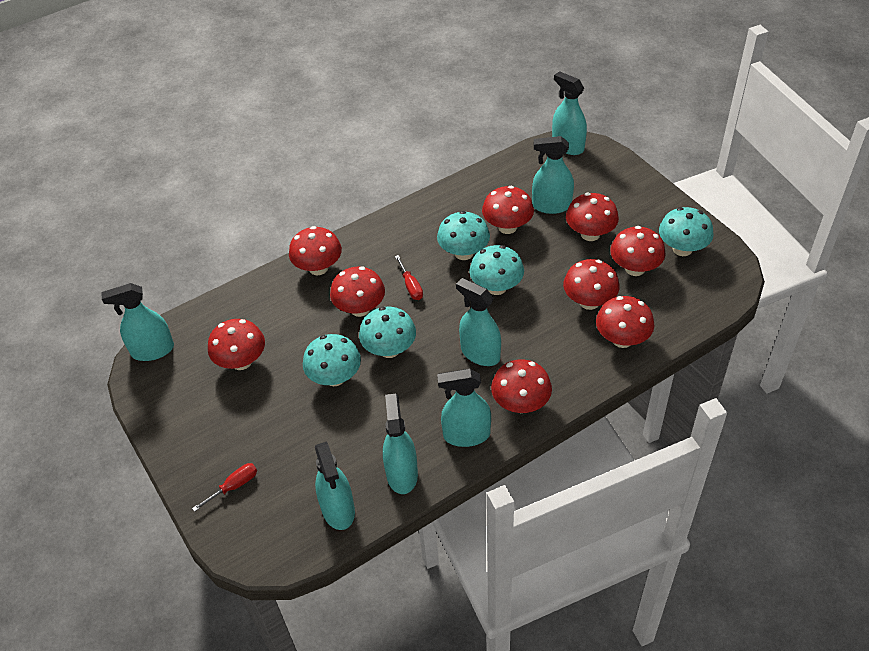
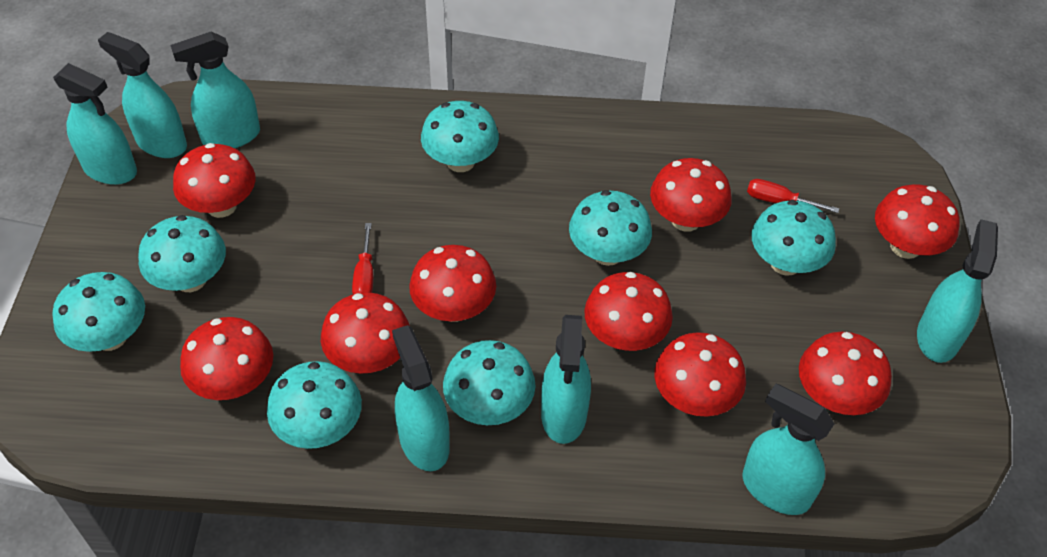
turquoise mushroom: 5 -> 7

